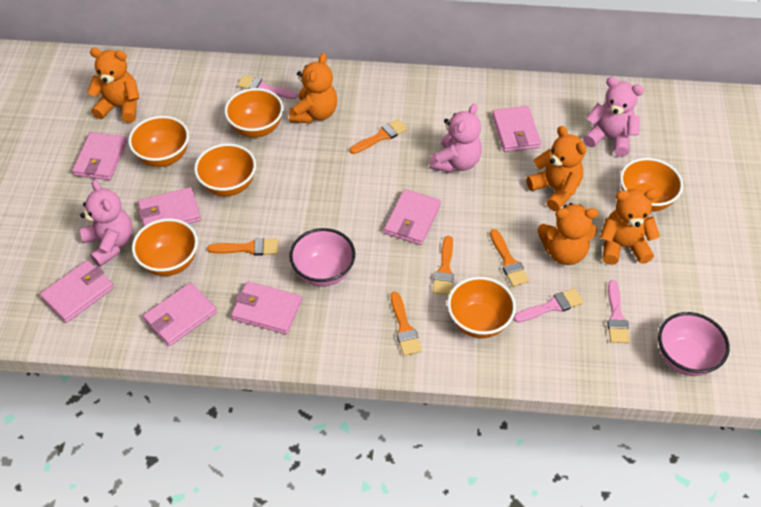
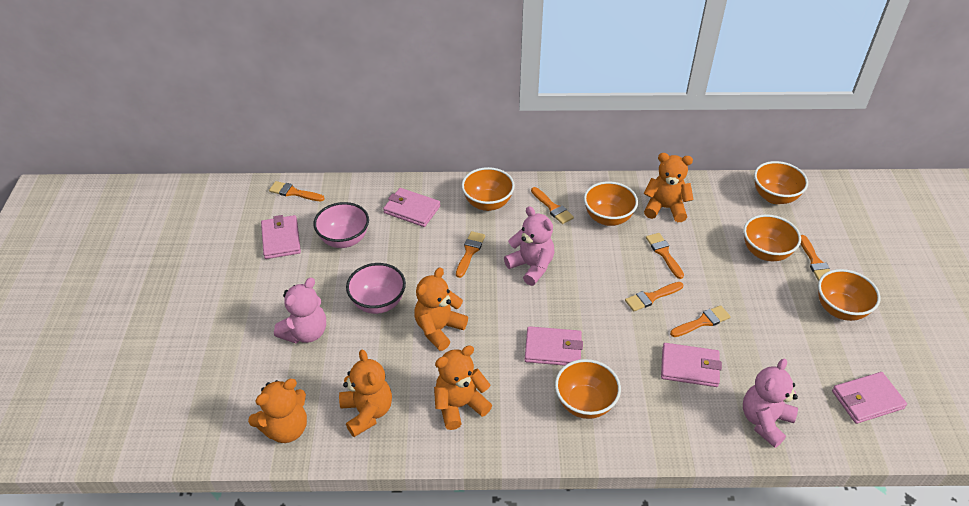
orange brush: 5 -> 7
pink brush: 3 -> 0
pink wallet: 7 -> 5

